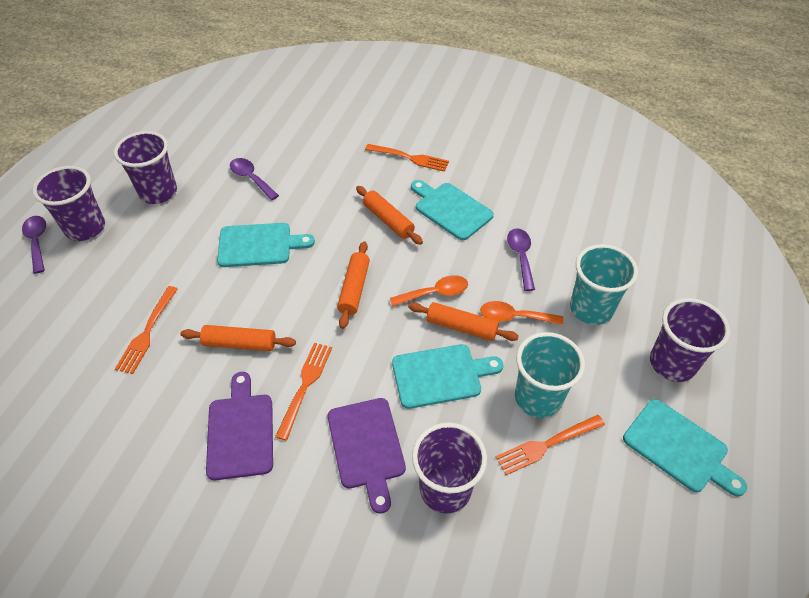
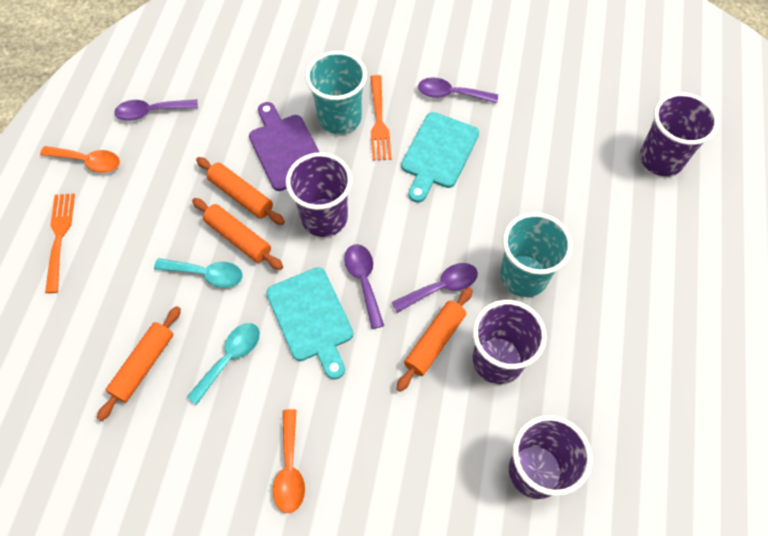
orange fork: 4 -> 2
purple cutting board: 2 -> 1
purple spoon: 3 -> 4
turquoise cutting board: 4 -> 2
turquoise spoon: 0 -> 2

